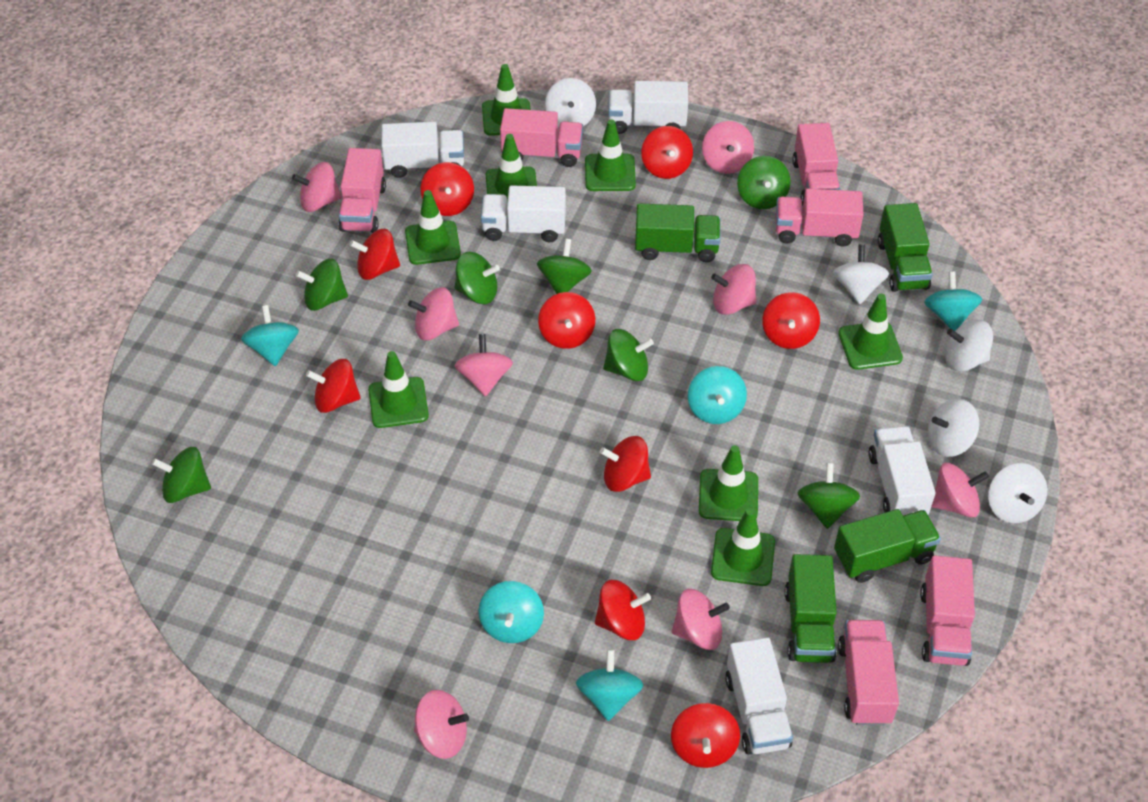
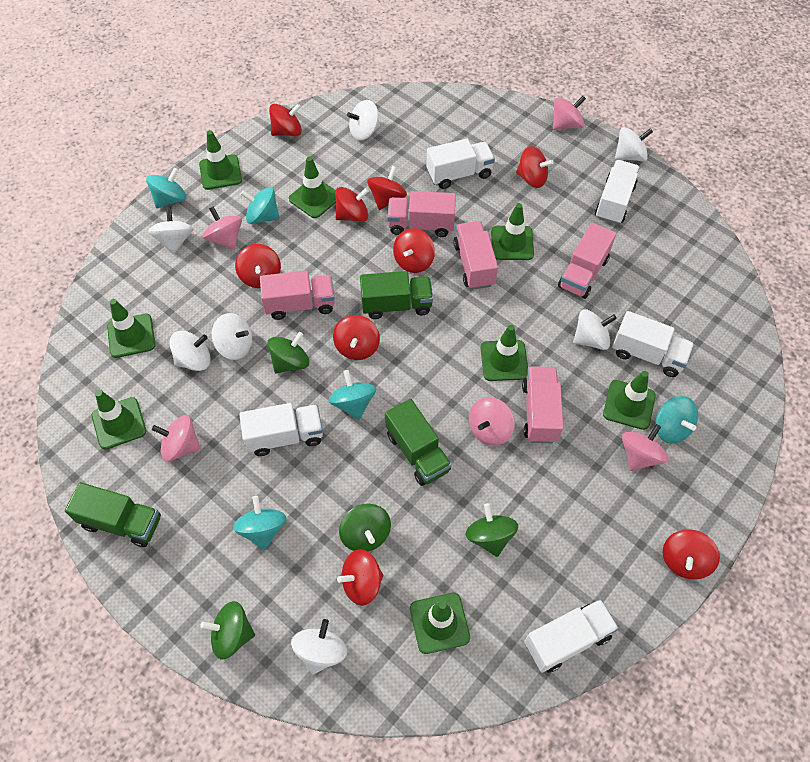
green spinning top: 7 -> 4
green truck: 4 -> 3
pink spinning top: 8 -> 5
pink truck: 6 -> 5
white spinning top: 5 -> 7

